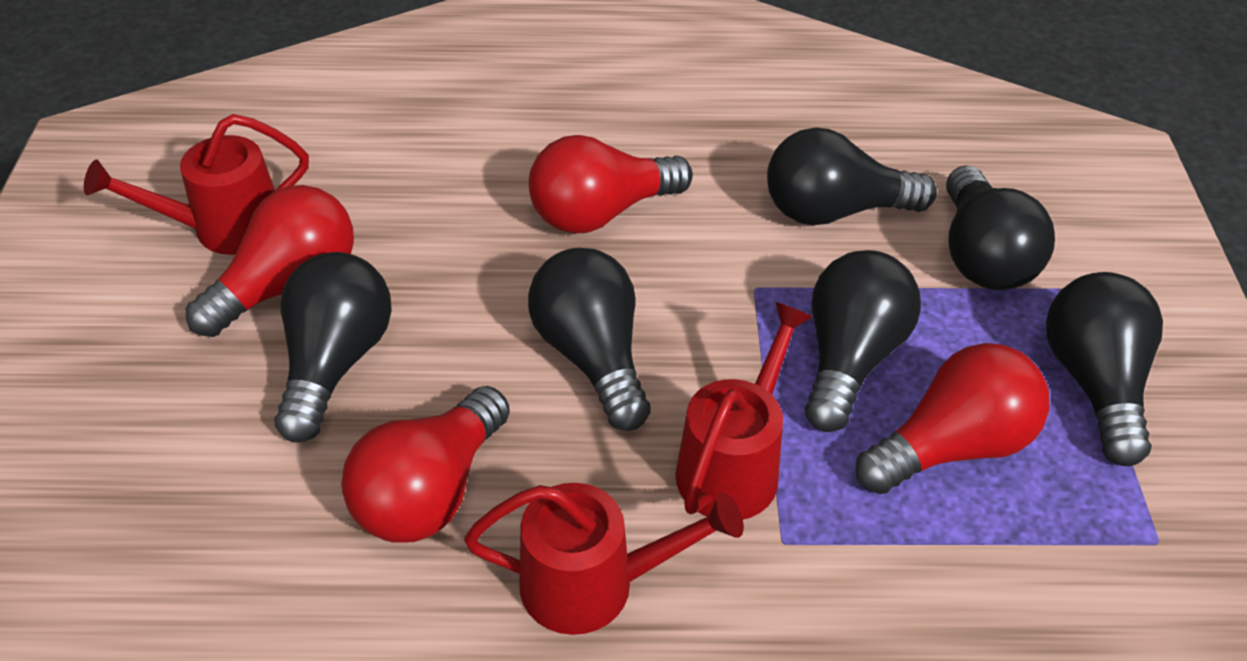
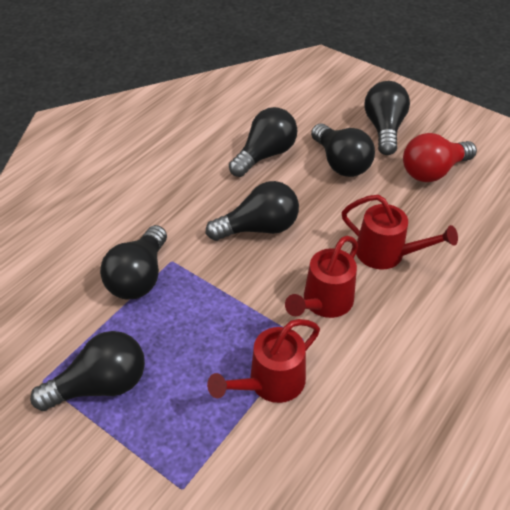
red light bulb: 4 -> 1

